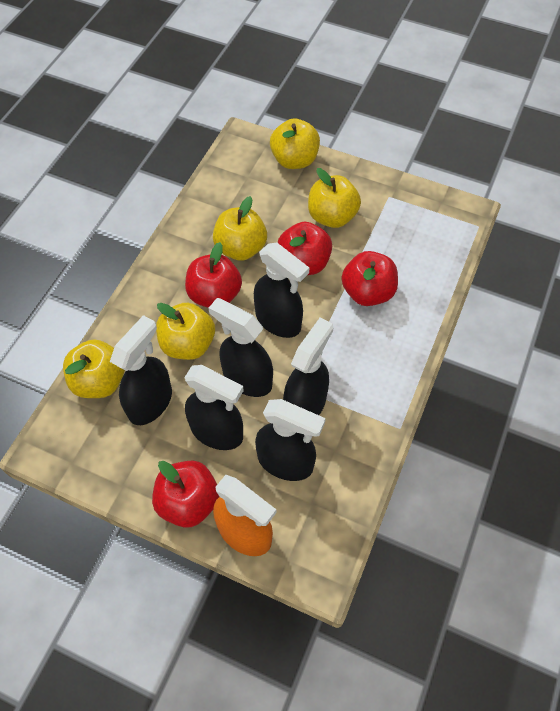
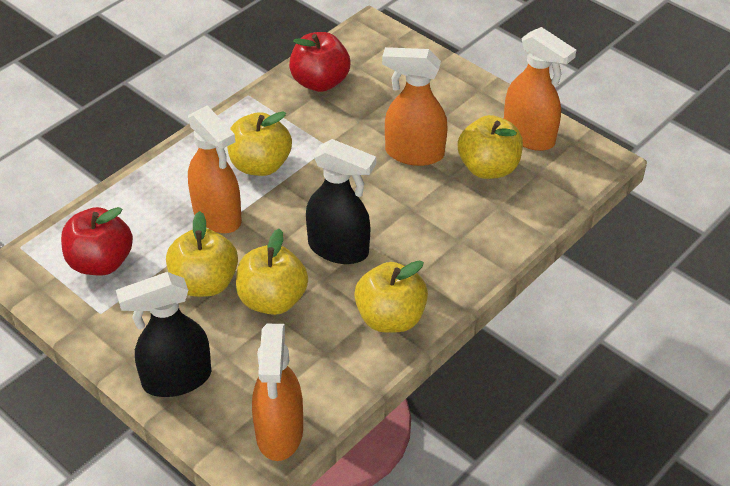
black spray bottle: 6 -> 2
orange spray bottle: 1 -> 4
red apple: 4 -> 2

